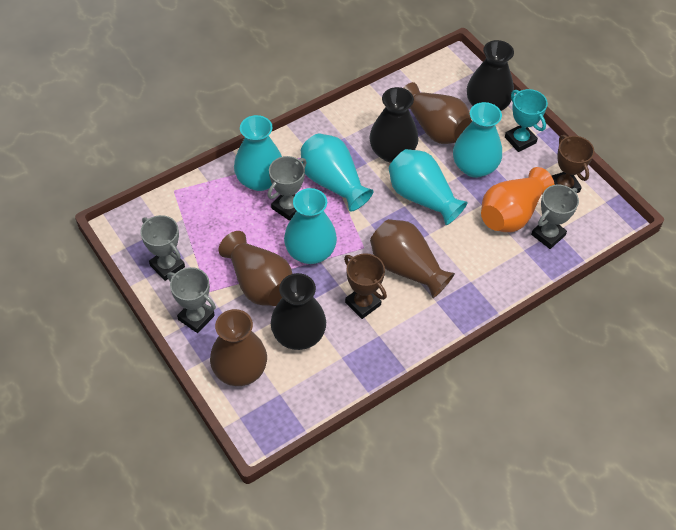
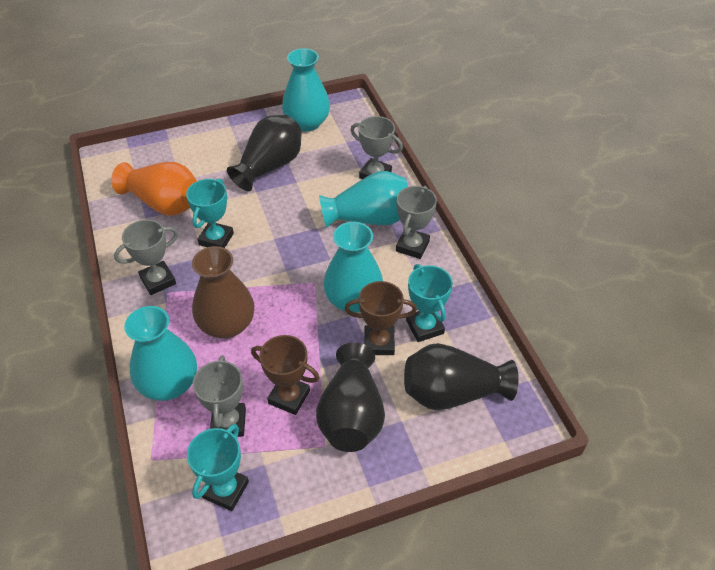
brown vase: 4 -> 1
turquoise trophy: 1 -> 3
turquoise vase: 5 -> 4

